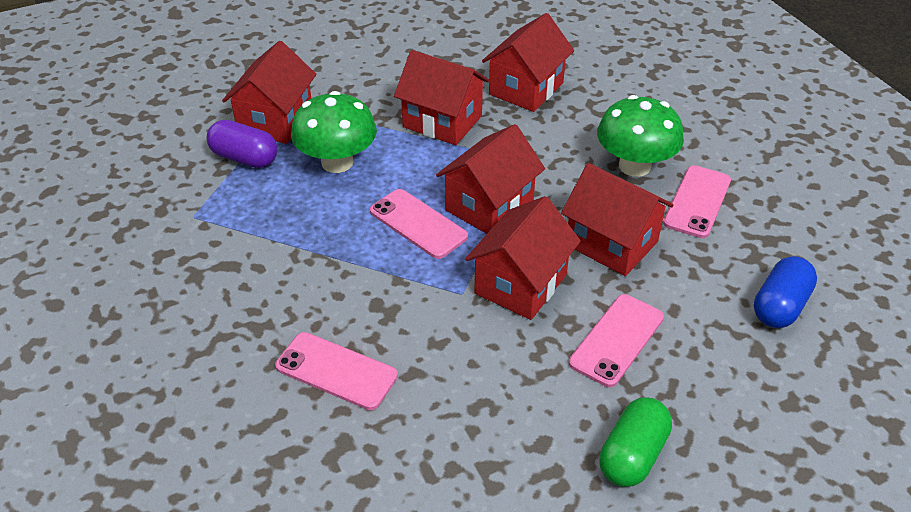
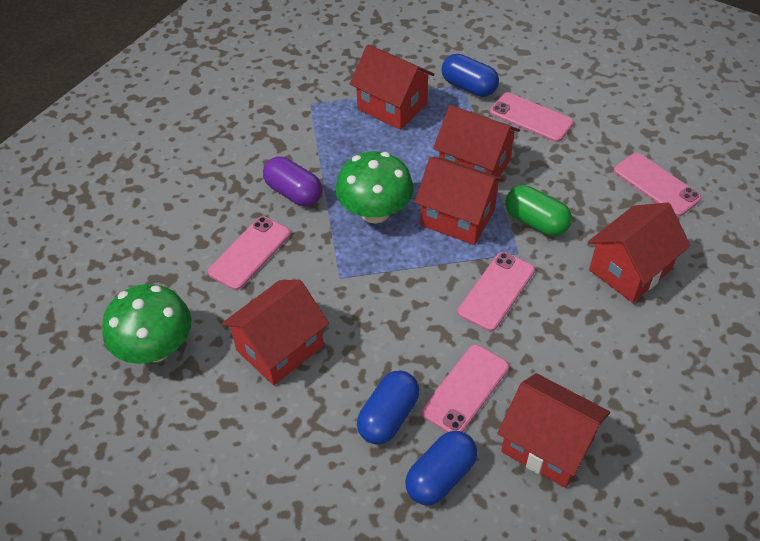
blue capsule: 1 -> 3
pink phone: 4 -> 5

